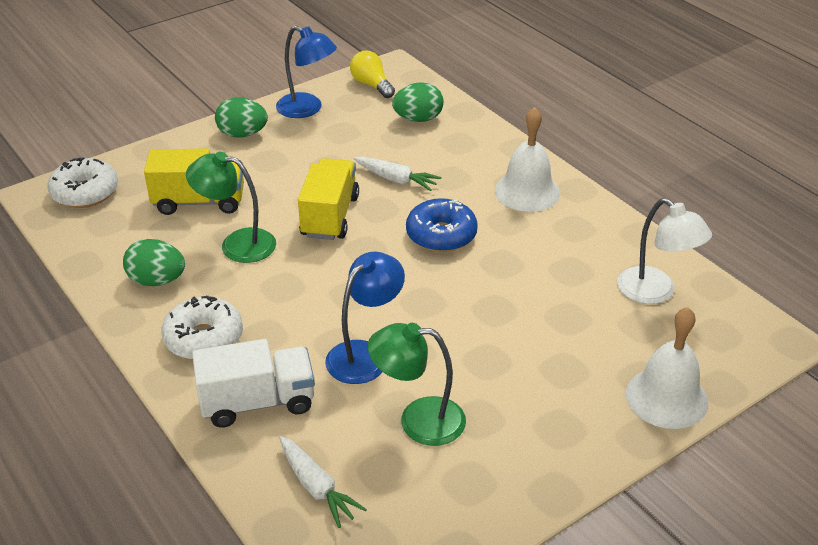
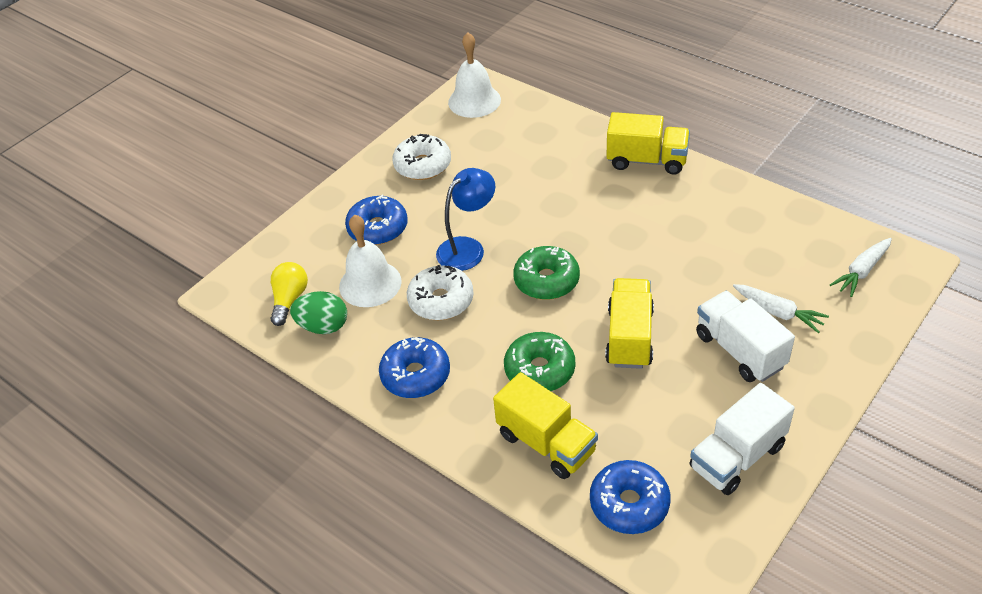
blue donut: 1 -> 3
blue lamp: 2 -> 1
green donut: 0 -> 2
green egg: 3 -> 1
green lamp: 2 -> 0
white lamp: 1 -> 0
white truck: 1 -> 2
yellow truck: 2 -> 3

